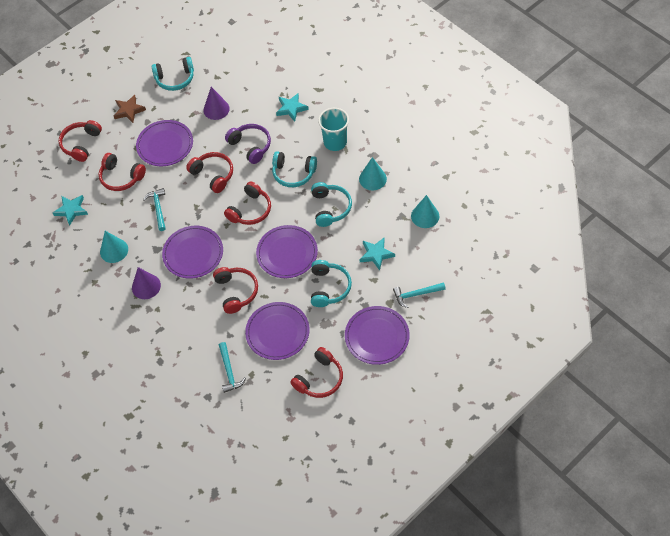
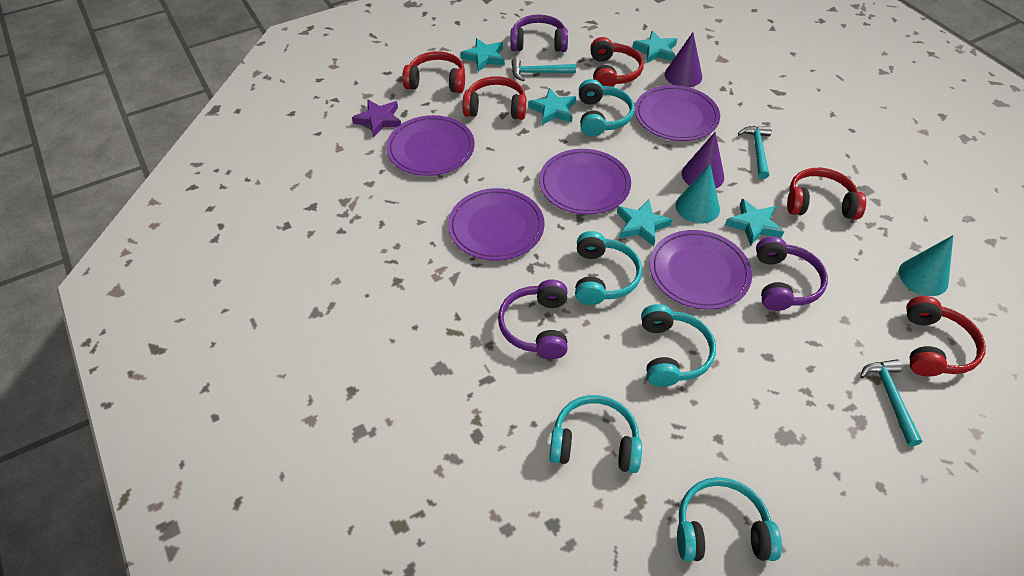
brown star: 1 -> 0
purple headphones: 1 -> 3
purple star: 0 -> 1
red headphones: 6 -> 5
turquoise cone: 3 -> 2
turquoise cup: 1 -> 0
turquoise headphones: 4 -> 5
turquoise star: 3 -> 5

